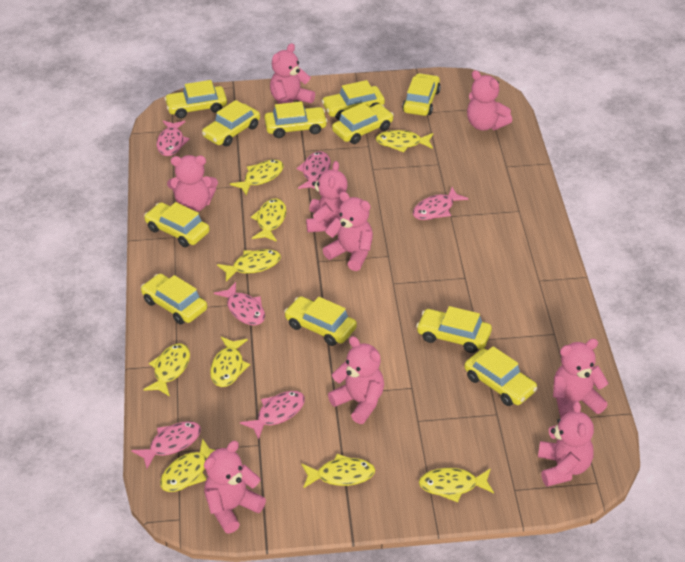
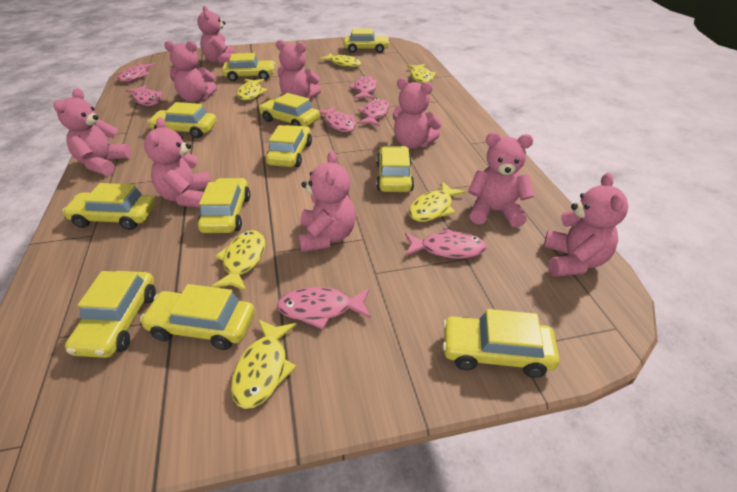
pink fish: 6 -> 7
yellow fish: 9 -> 6

